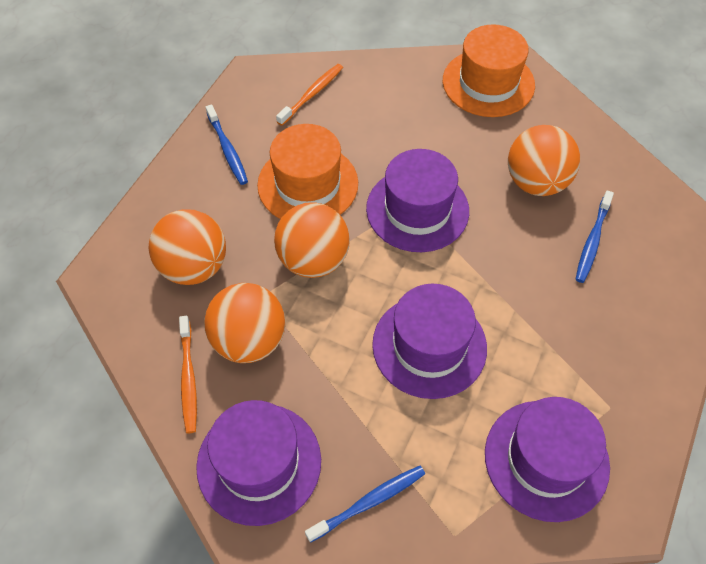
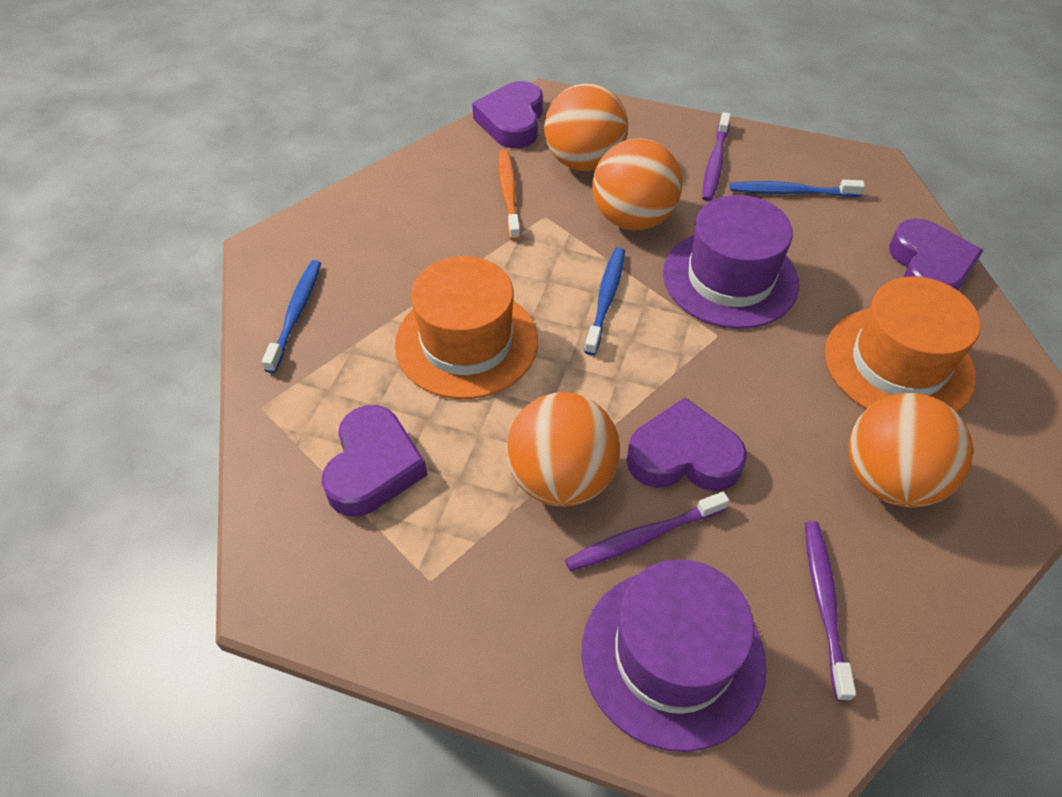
orange toothbrush: 2 -> 1
purple hat: 4 -> 2
purple heart: 0 -> 4
purple toothbrush: 0 -> 3

